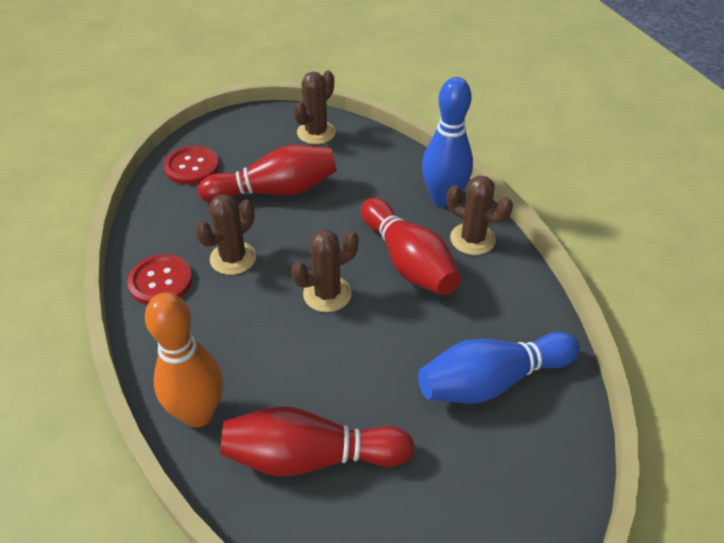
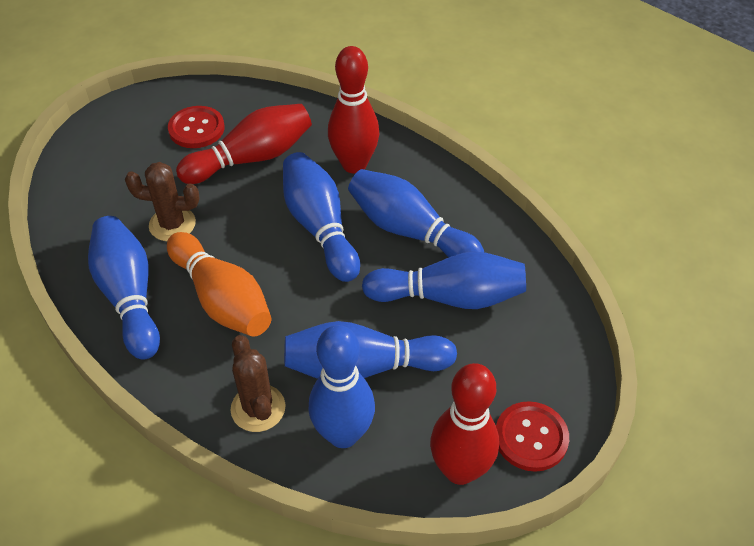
blue bowling pin: 2 -> 6
brown cactus: 4 -> 2

